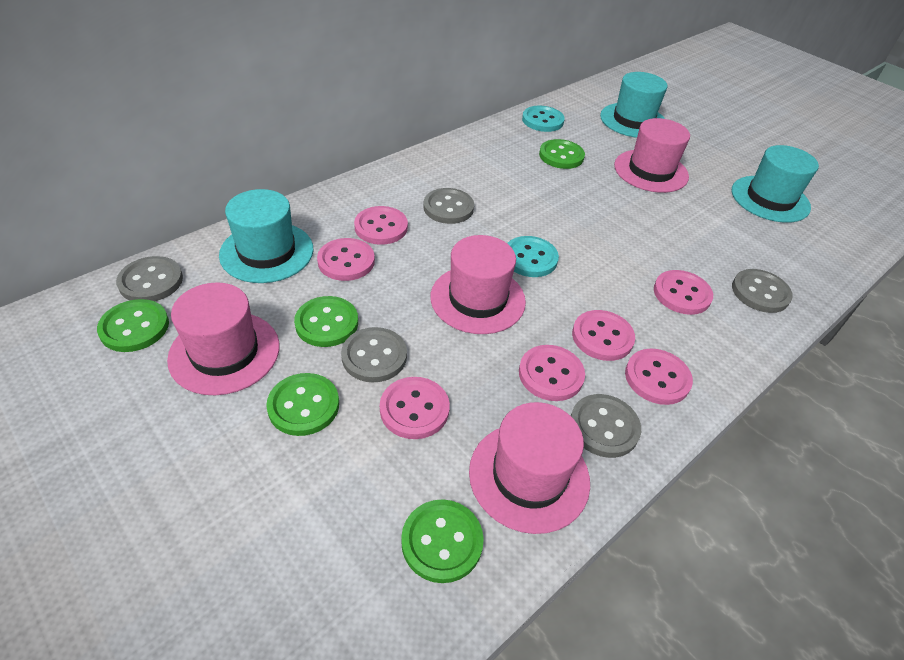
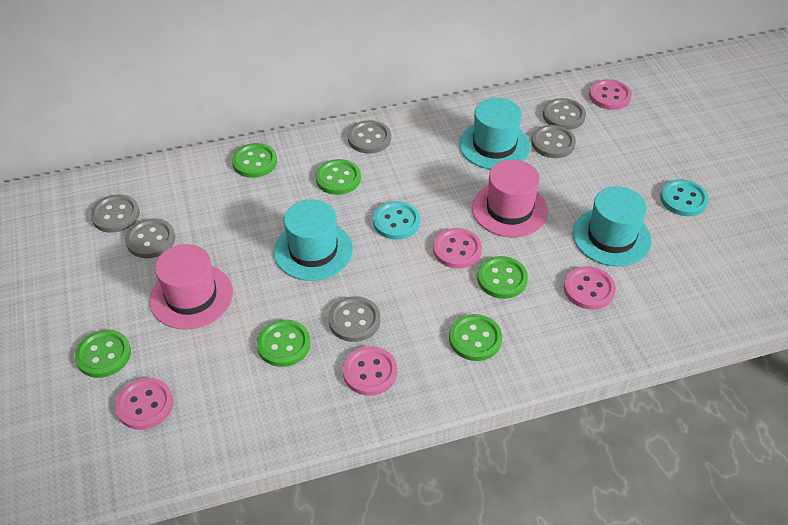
green button: 5 -> 6
grey button: 5 -> 6
pink button: 7 -> 5
pink hat: 4 -> 2

